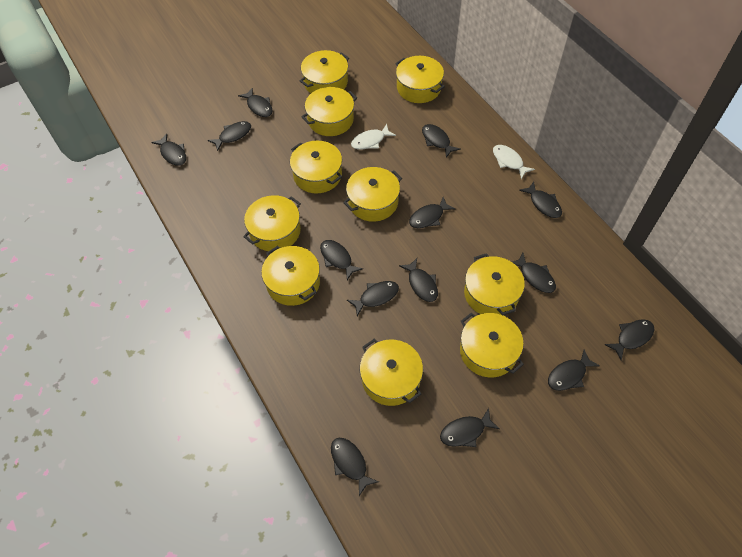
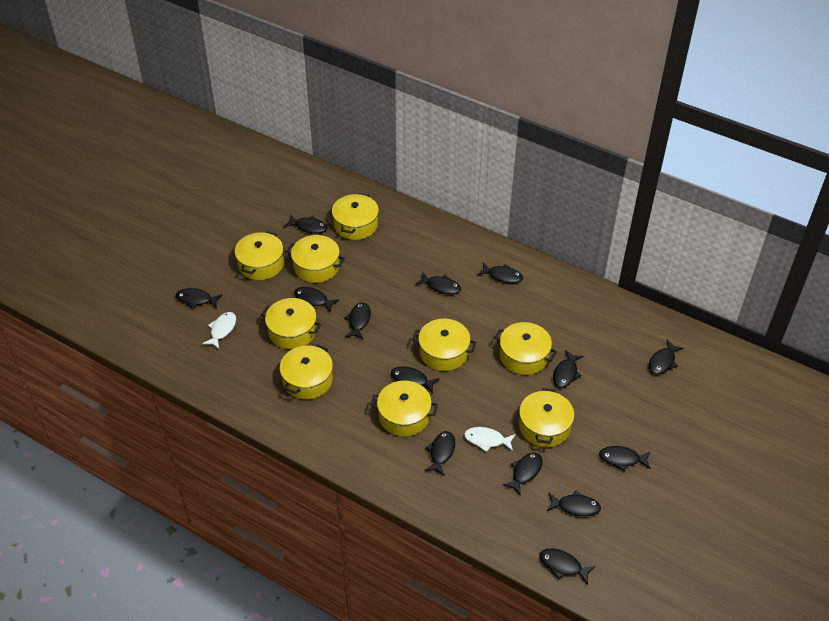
yellow pot: 10 -> 9

